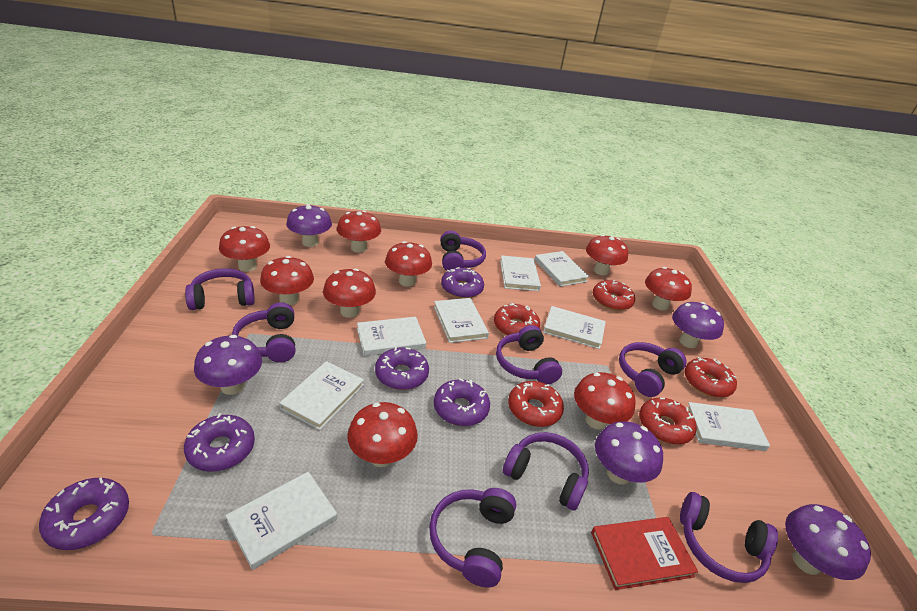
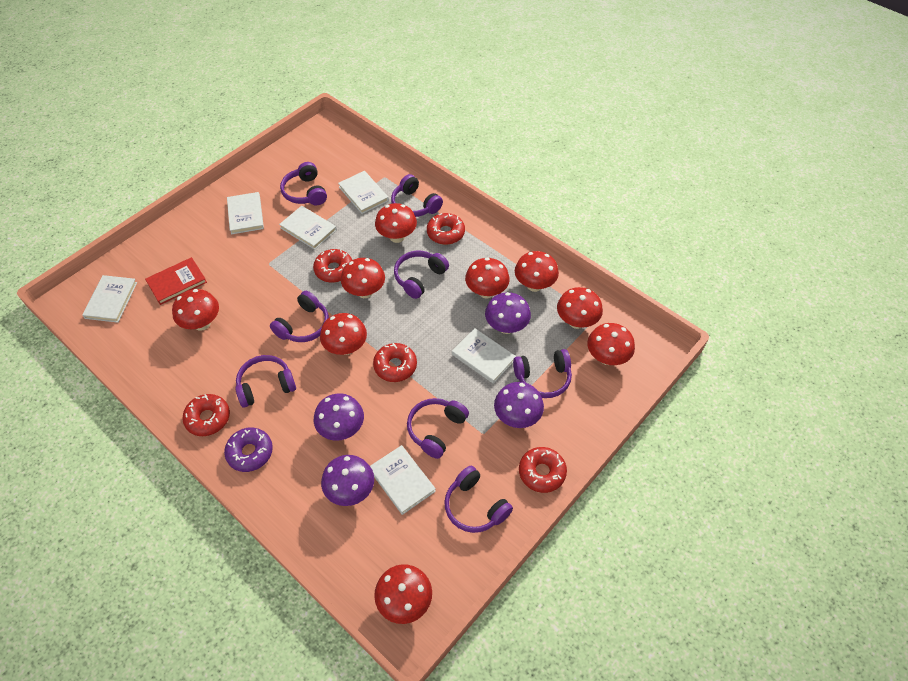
purple donut: 5 -> 1
purple mushroom: 5 -> 4
white book: 8 -> 6

